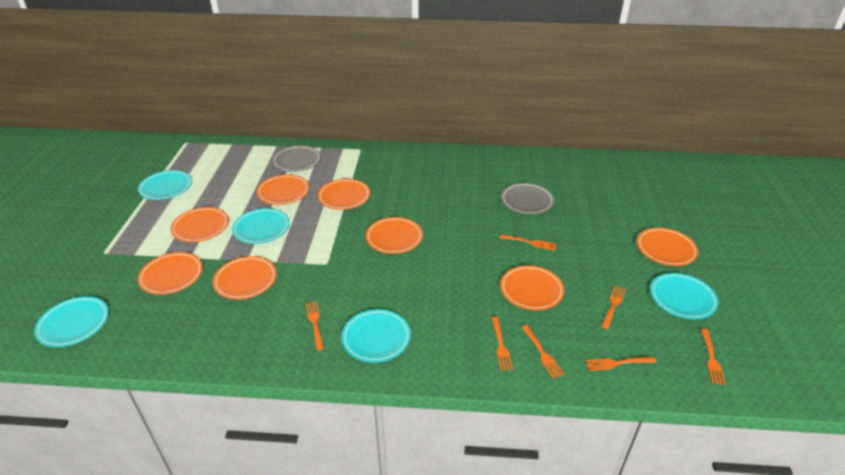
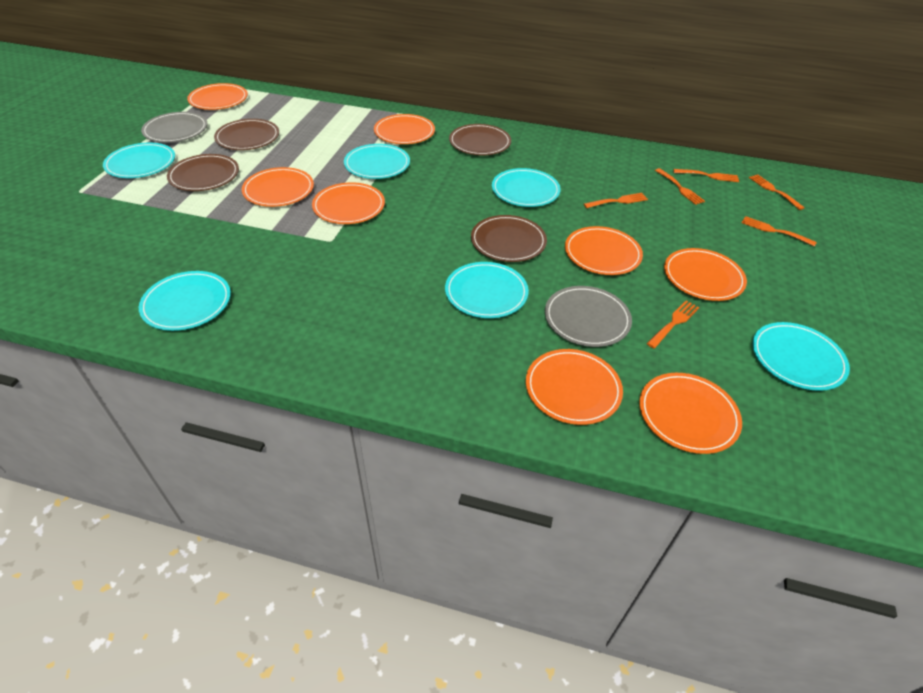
brown plate: 0 -> 4
orange fork: 7 -> 6
turquoise plate: 5 -> 6

